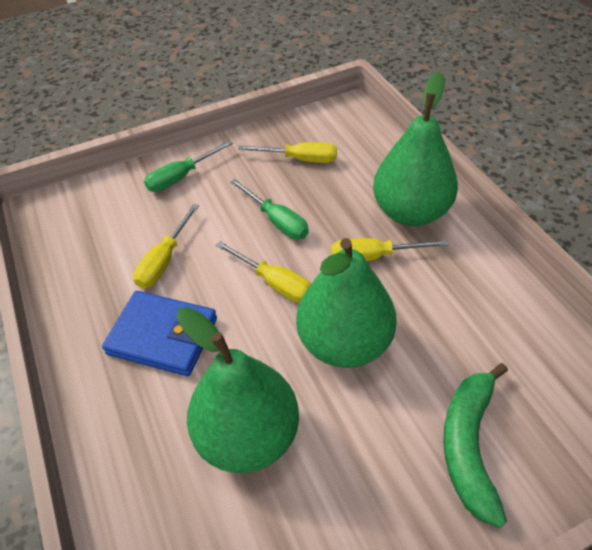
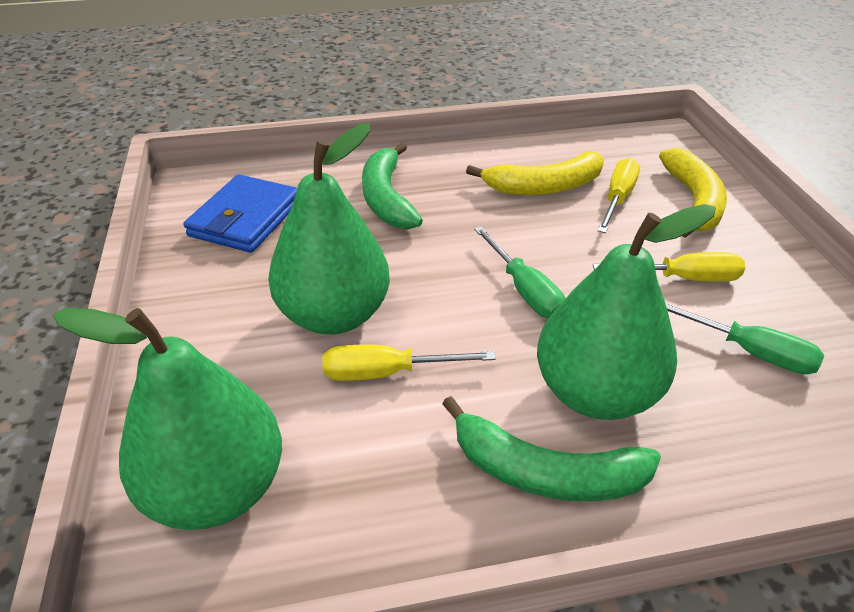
green banana: 1 -> 2
yellow banana: 0 -> 2
yellow screwdriver: 4 -> 3

